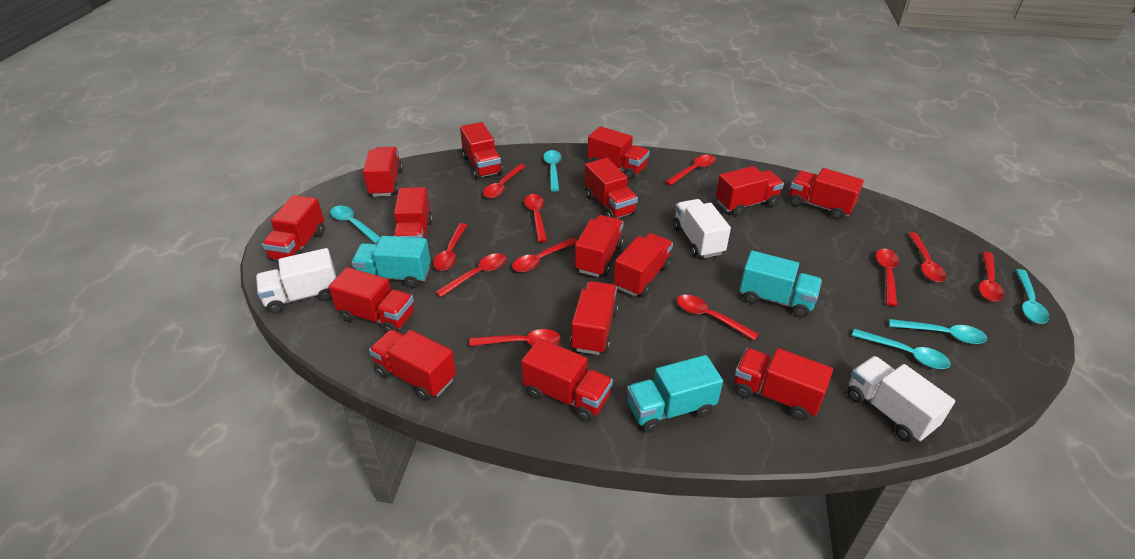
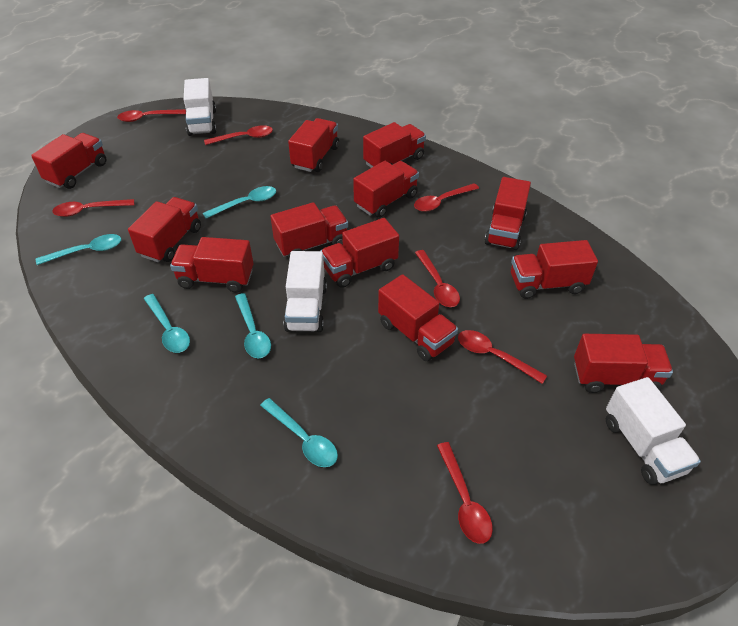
red spoon: 11 -> 7
red truck: 15 -> 12
turquoise truck: 3 -> 0

